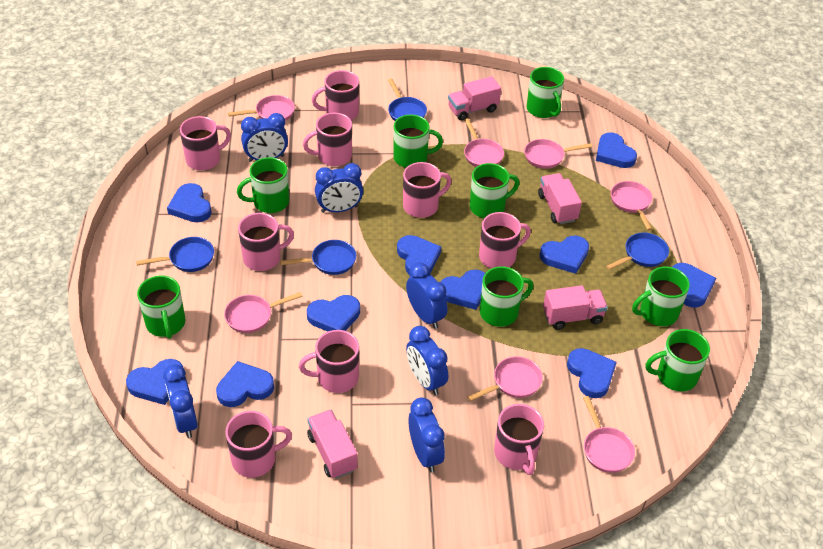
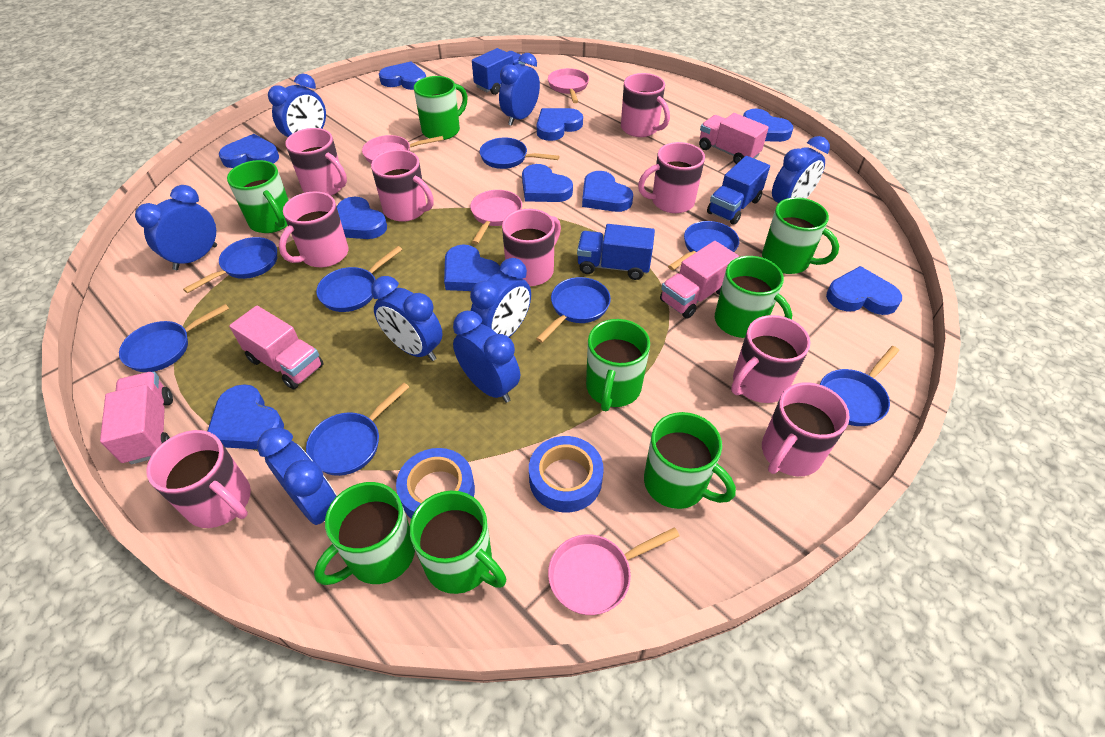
blue clock: 6 -> 8
blue pan: 4 -> 8
blue tape: 0 -> 2
blue truck: 0 -> 3
pink pan: 7 -> 4

